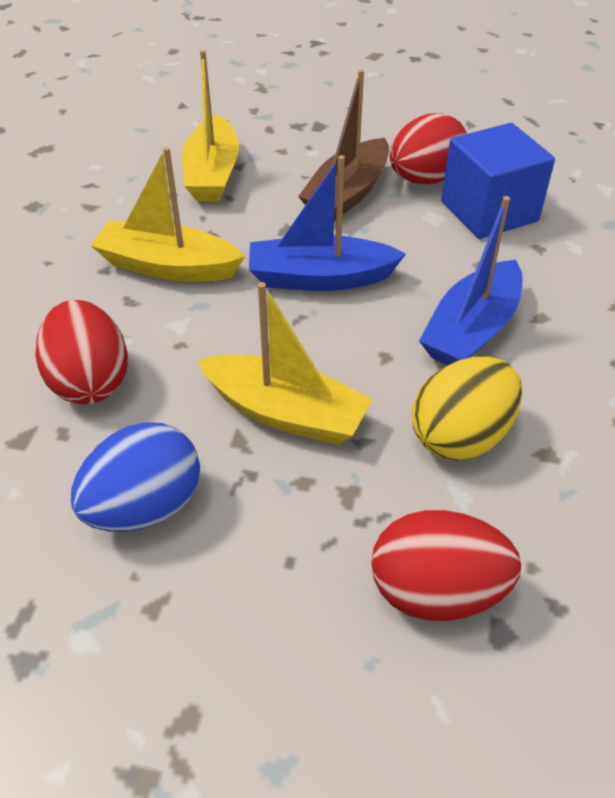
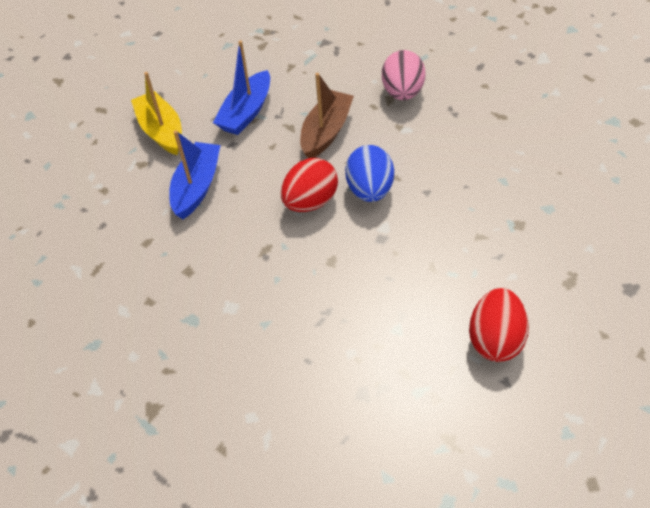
blue cube: 1 -> 0
pink egg: 0 -> 1
red egg: 3 -> 2
yellow boat: 3 -> 1
yellow egg: 1 -> 0

